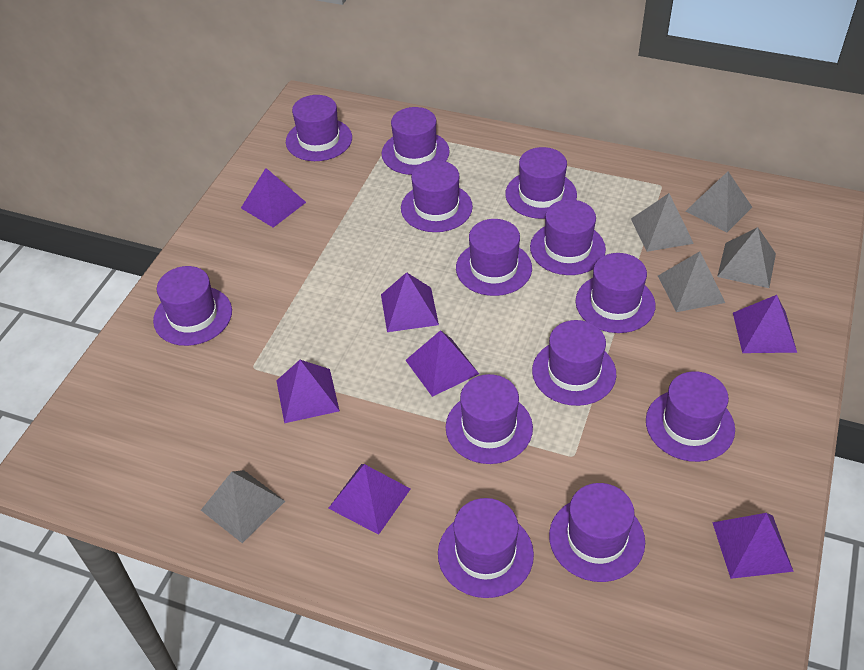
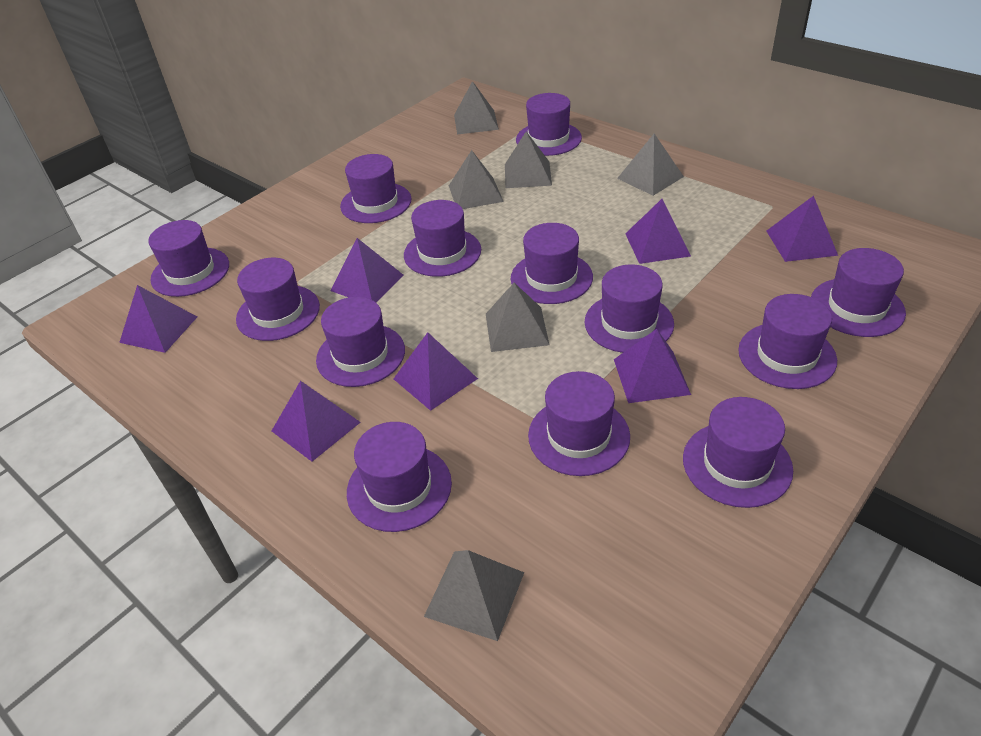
grey pyramid: 5 -> 6

